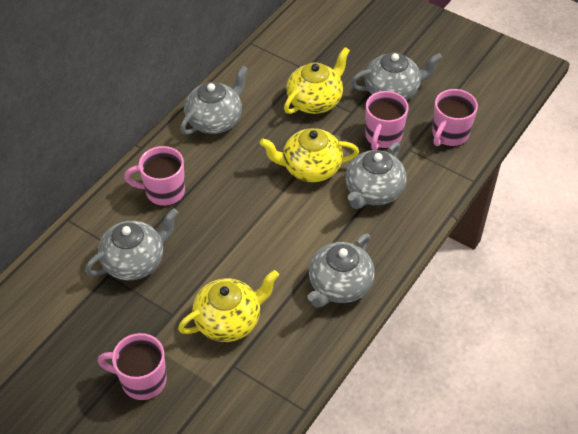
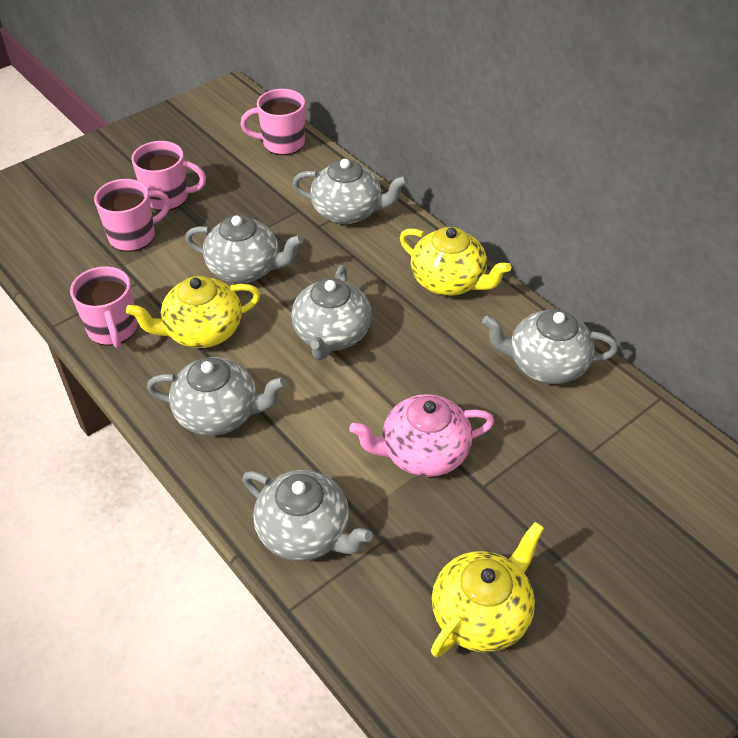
grey teapot: 5 -> 6
pink teapot: 0 -> 1

